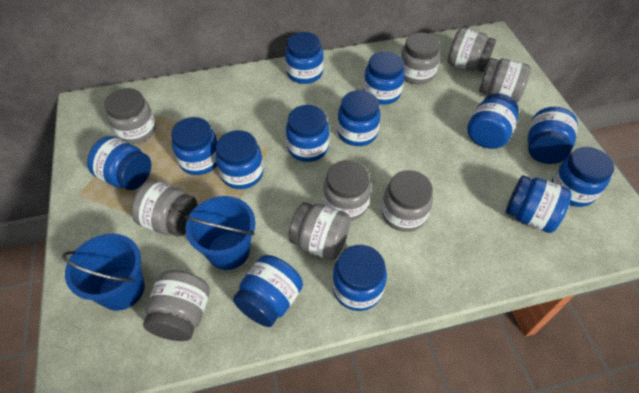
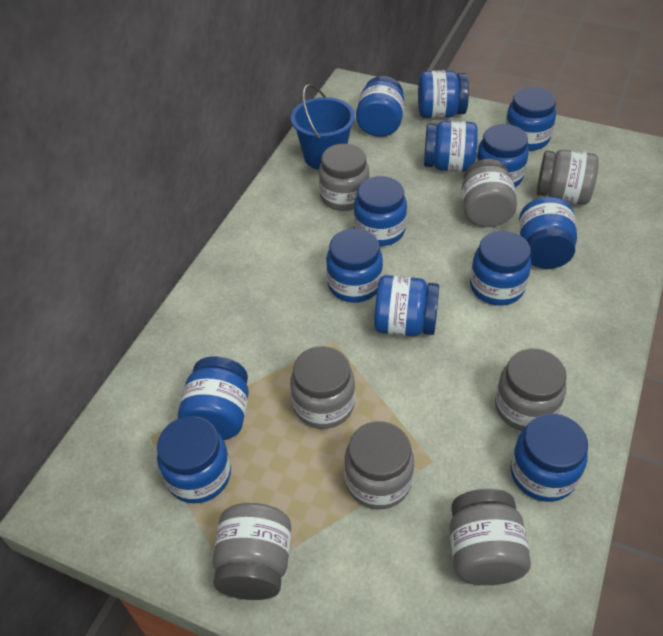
blue bucket: 2 -> 1
grey jar: 9 -> 8

